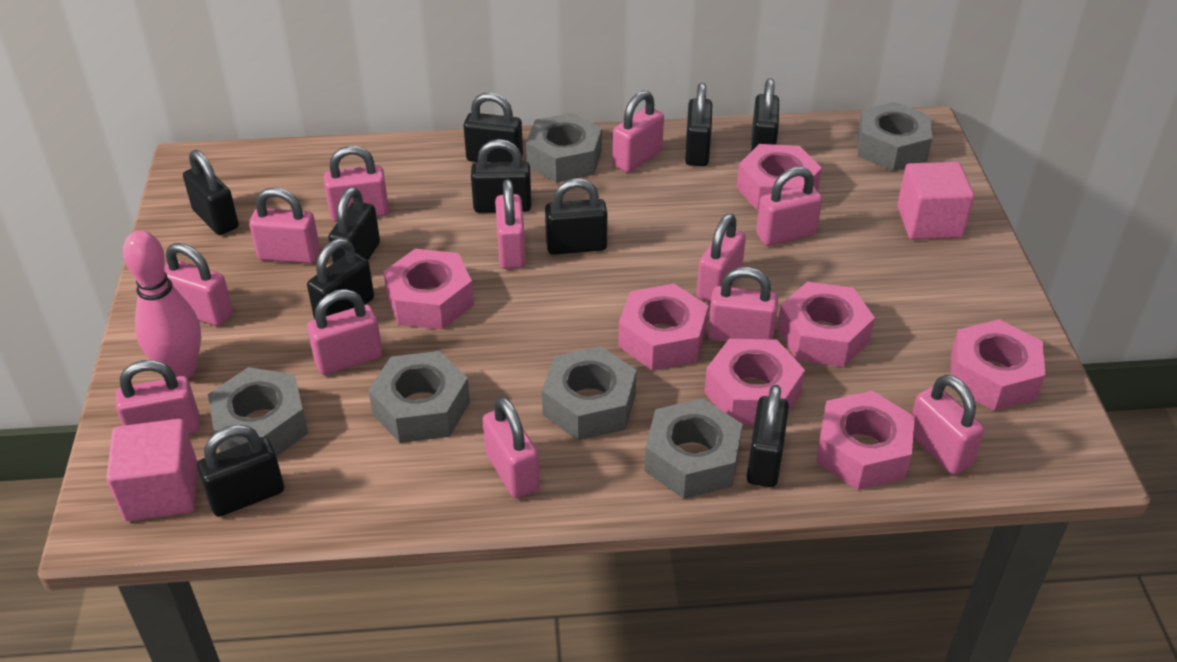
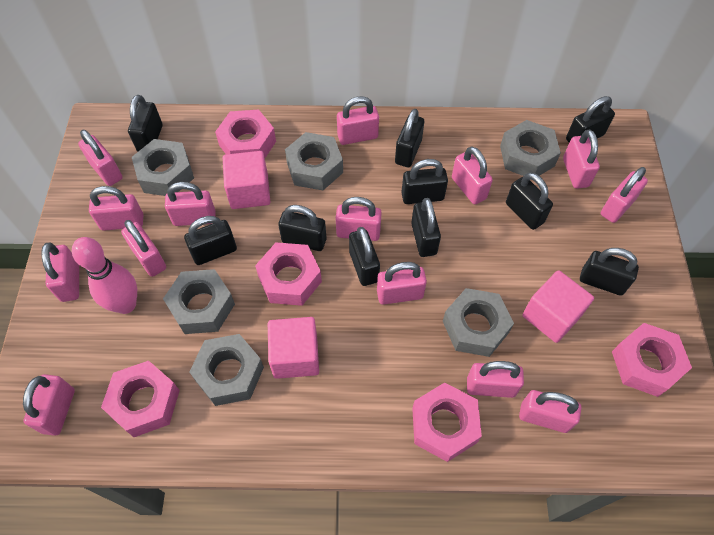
pink cube: 2 -> 3
pink nut: 7 -> 5
pink padlock: 12 -> 14

